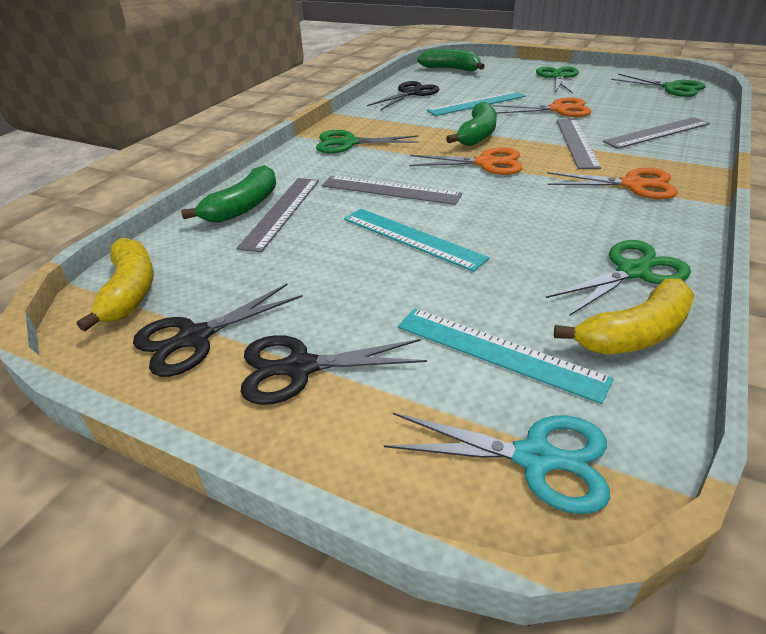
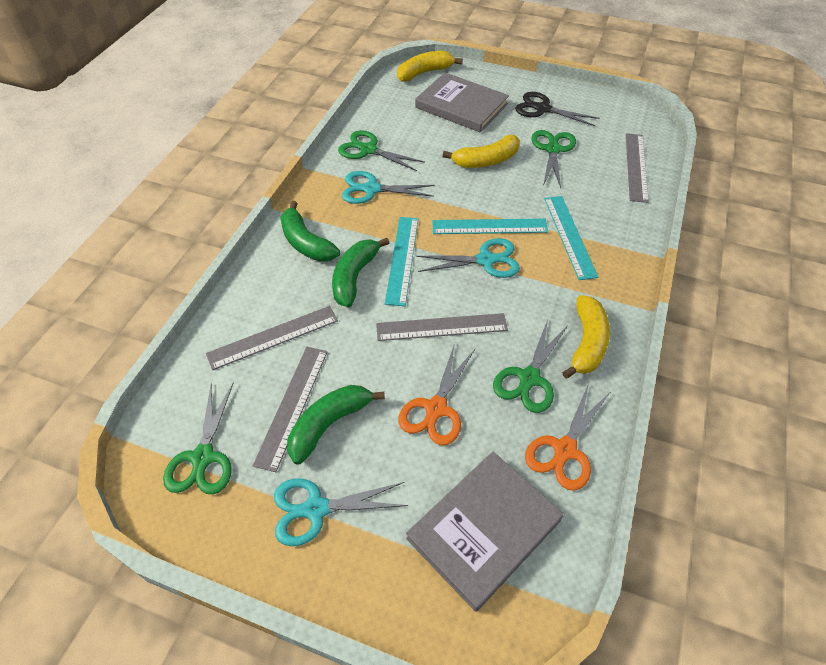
black scissors: 3 -> 1
grey book: 0 -> 2
orange scissors: 3 -> 2
turquoise scissors: 1 -> 3
yellow banana: 2 -> 3

